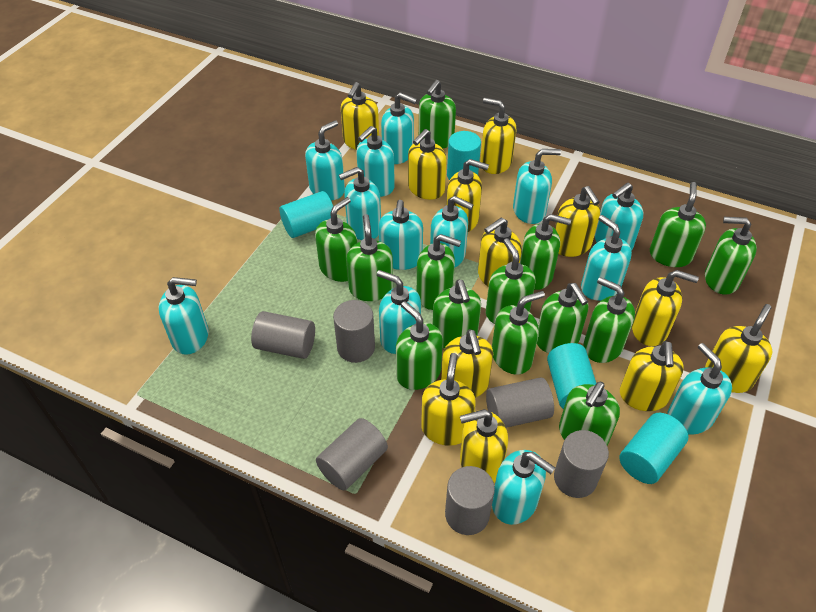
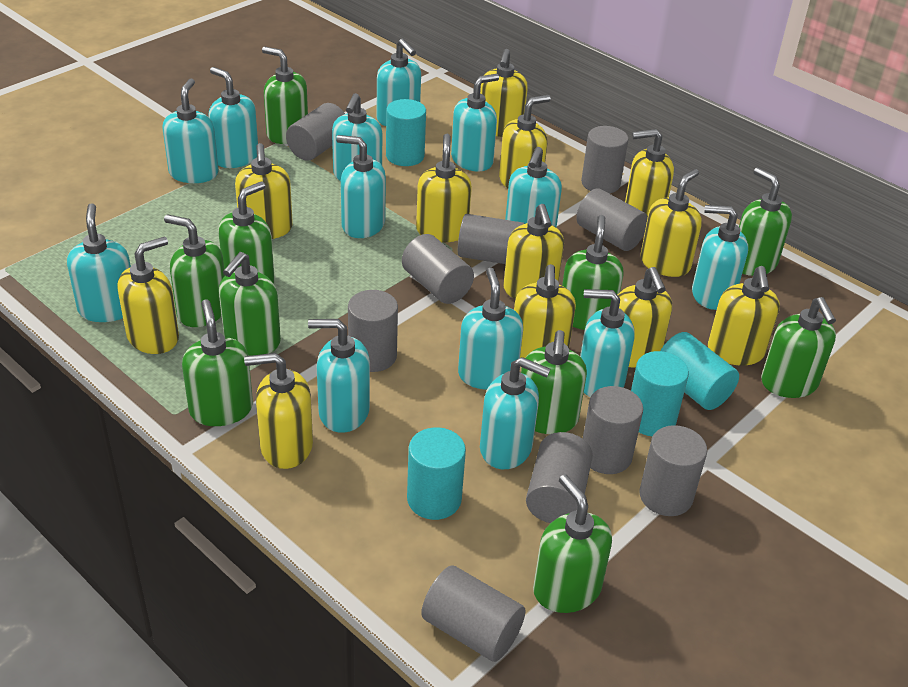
green soap dispenser: 14 -> 10
grey cylinder: 6 -> 10

